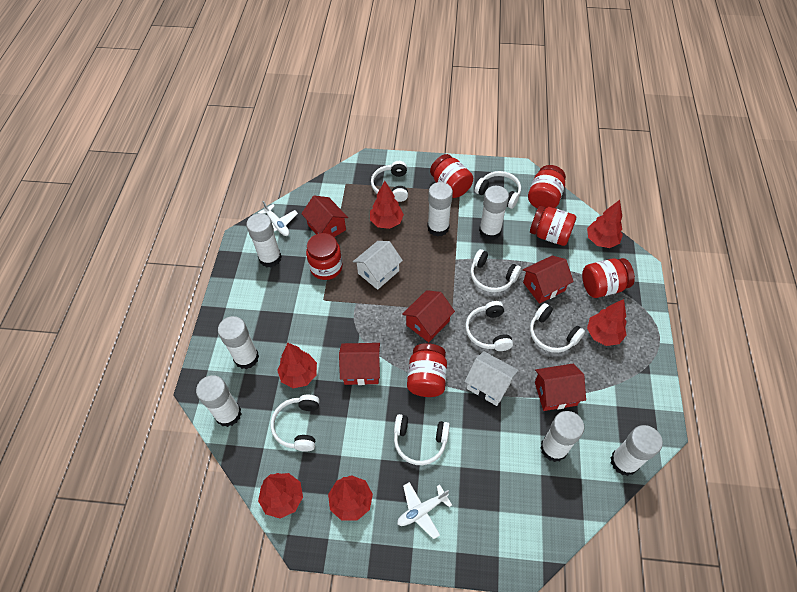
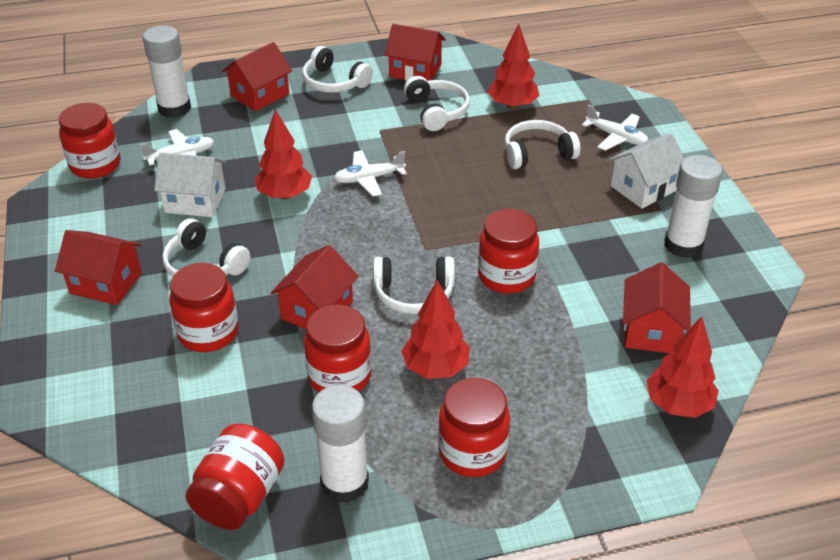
red tree: 6 -> 4
white glue stick: 7 -> 3
white headphones: 7 -> 5
white plane: 2 -> 3

